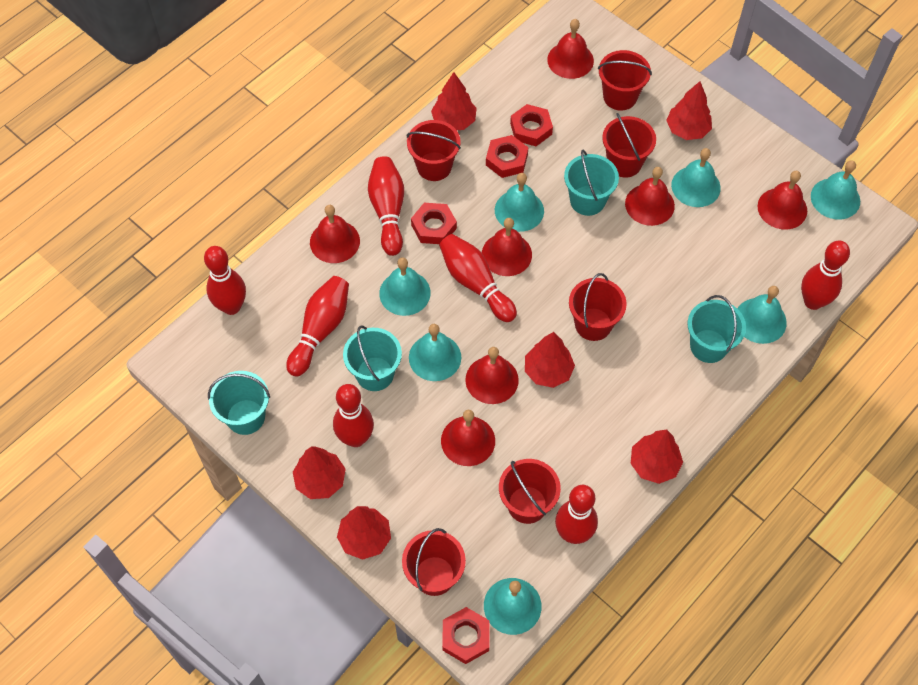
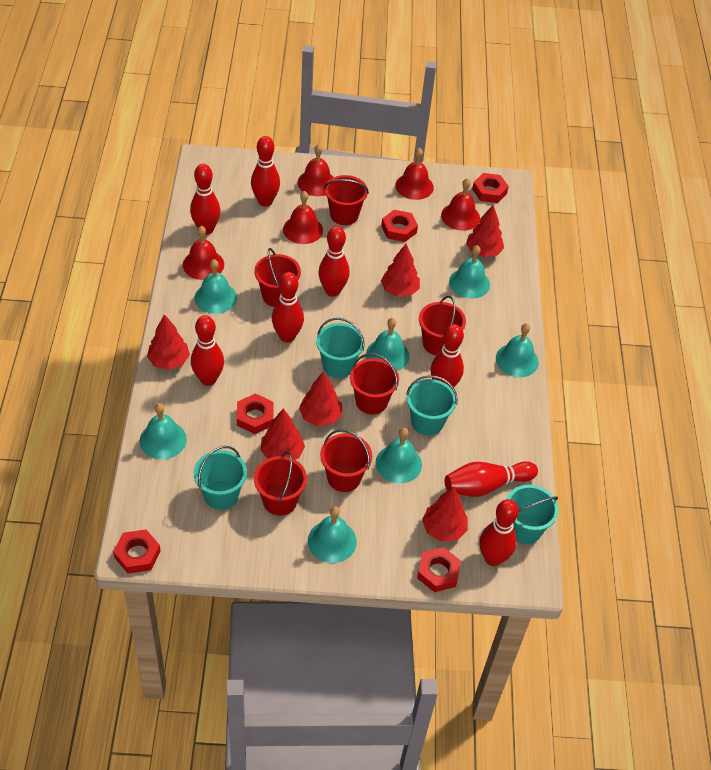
red bell: 7 -> 5
red bowling pin: 7 -> 8
red nut: 4 -> 5

